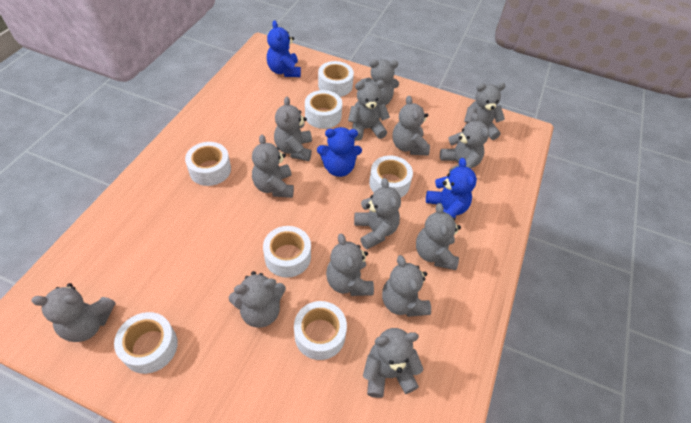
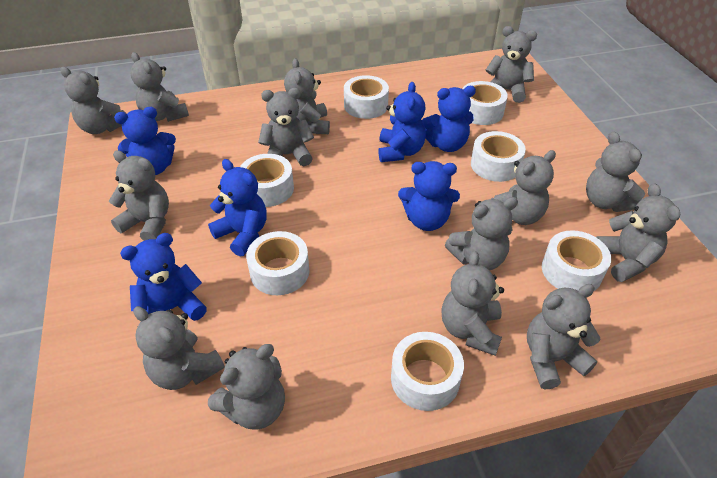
blue teddy bear: 3 -> 6

